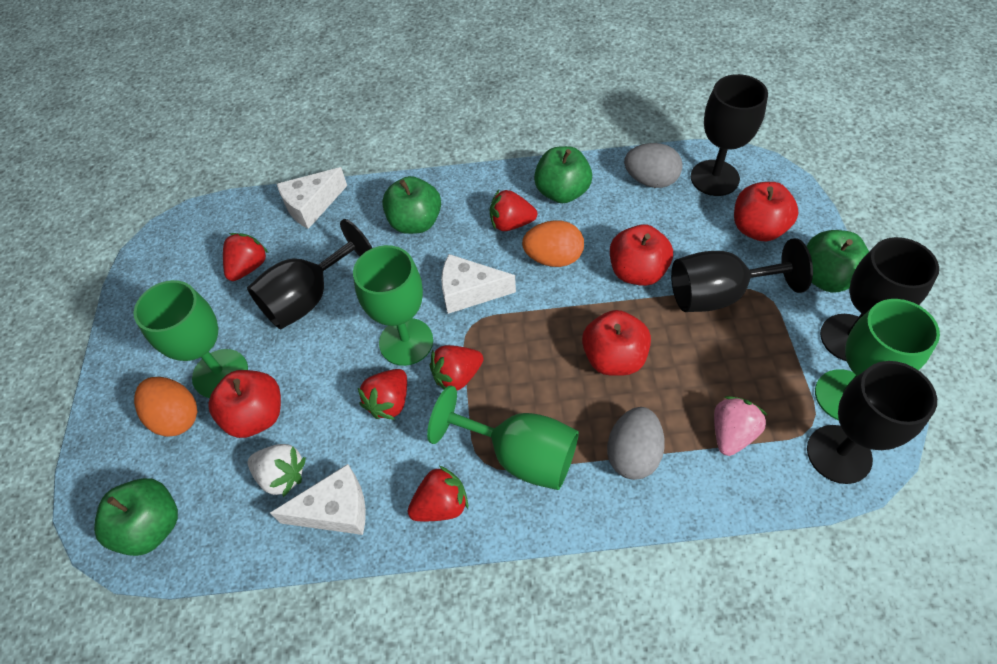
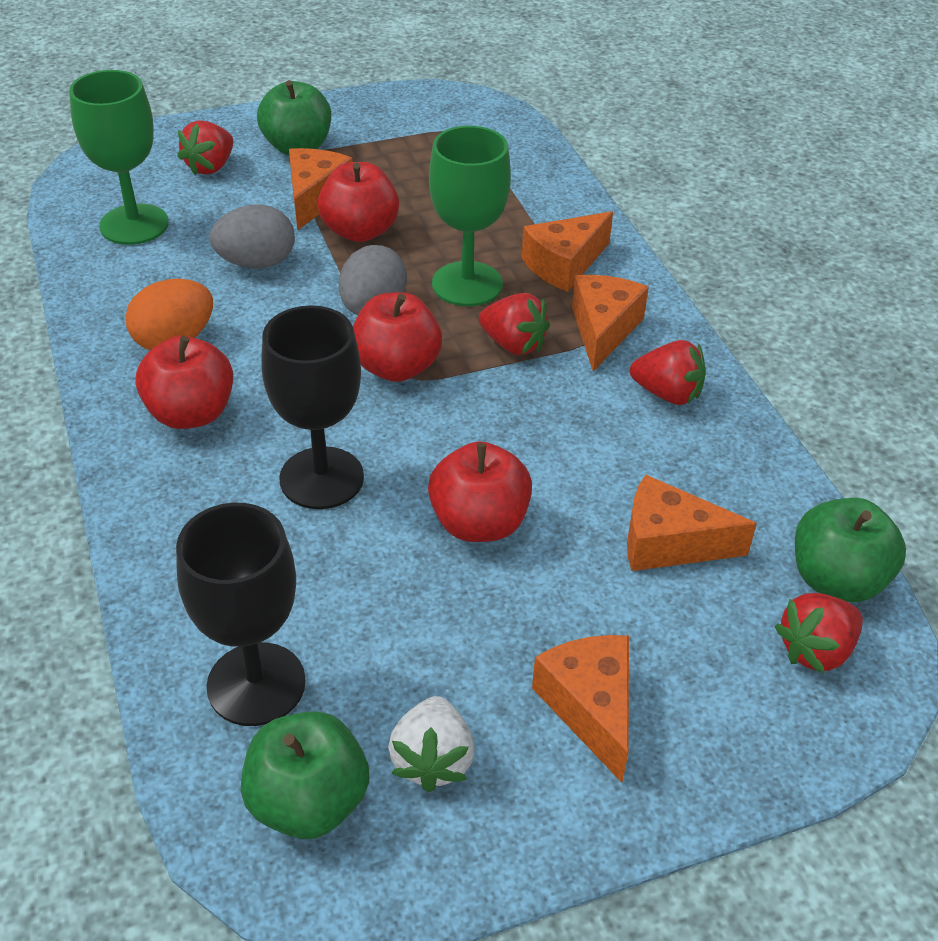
black goblet: 5 -> 2
green apple: 4 -> 3
green goblet: 4 -> 2
orange cheese: 0 -> 5
orange egg: 2 -> 1
pink strawberry: 1 -> 0
red strawberry: 5 -> 4
white cheese: 3 -> 0

